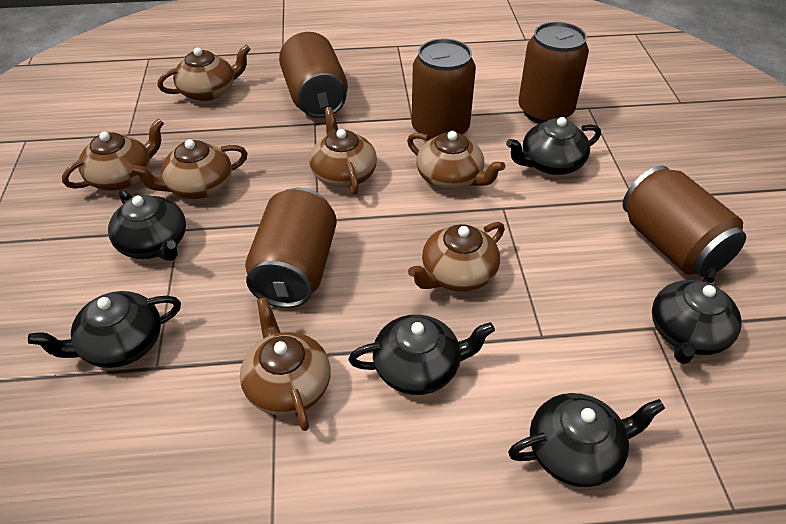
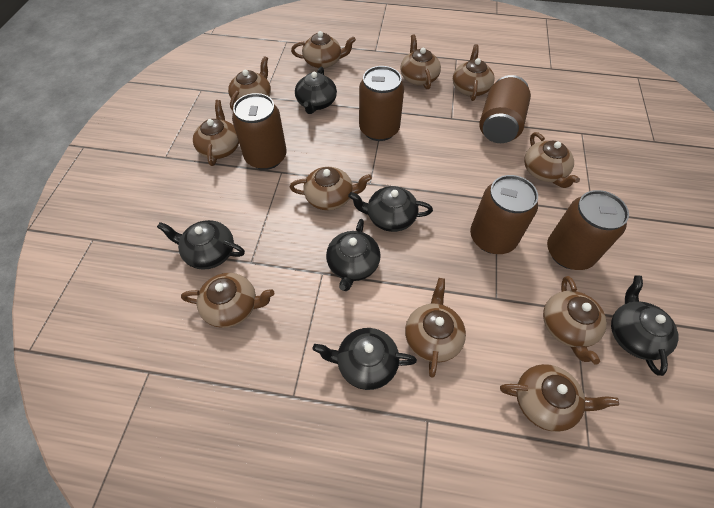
brown teapot: 7 -> 11

